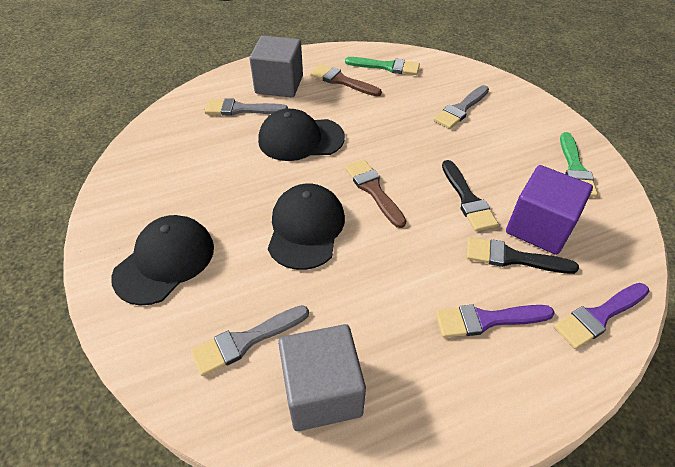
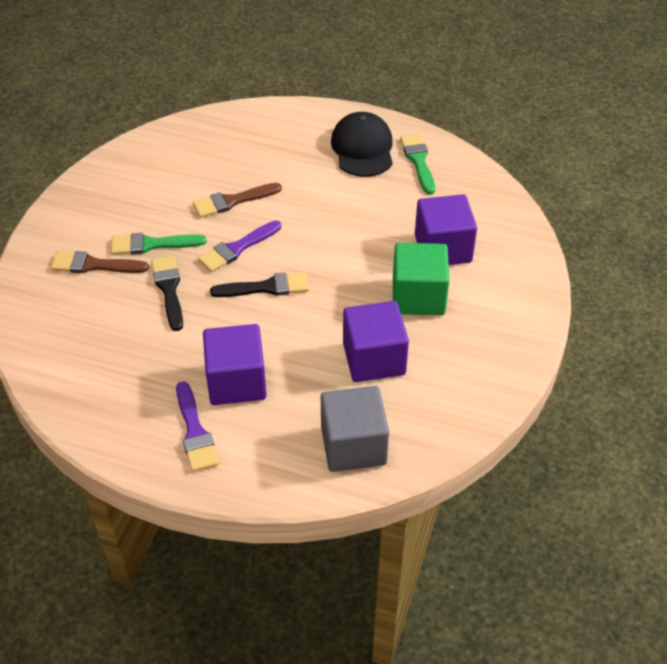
black cap: 3 -> 1
green cube: 0 -> 1
grey brush: 3 -> 0
grey cube: 2 -> 1
purple cube: 1 -> 3

